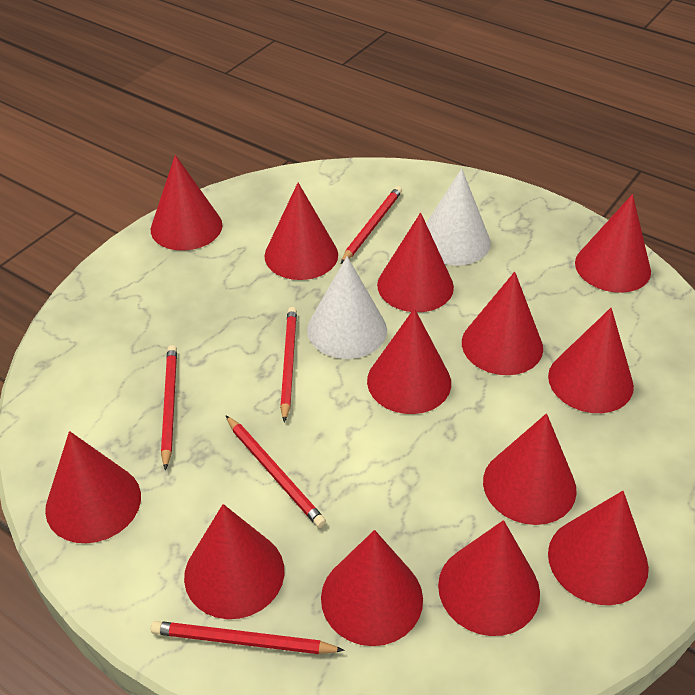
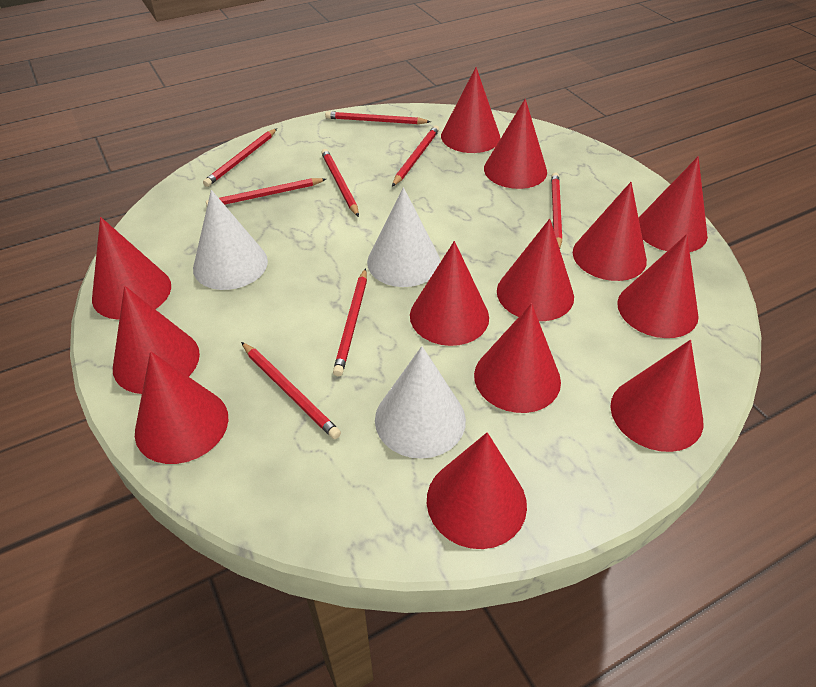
red pencil: 5 -> 8
white cone: 2 -> 3

